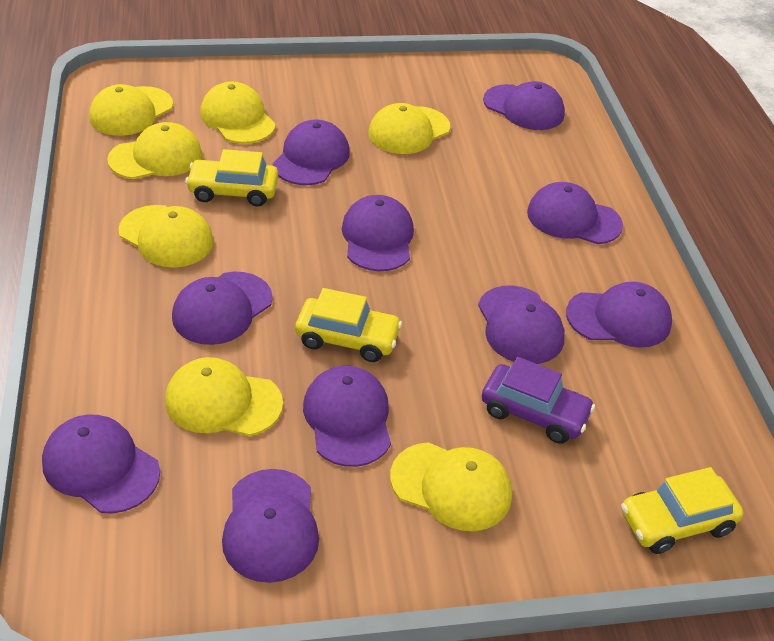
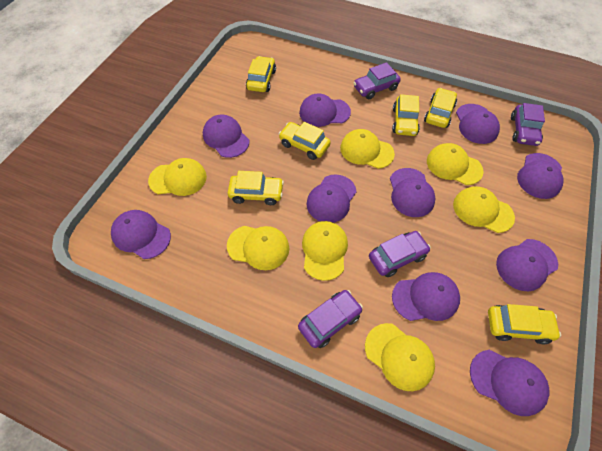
purple car: 1 -> 4
yellow car: 3 -> 6

